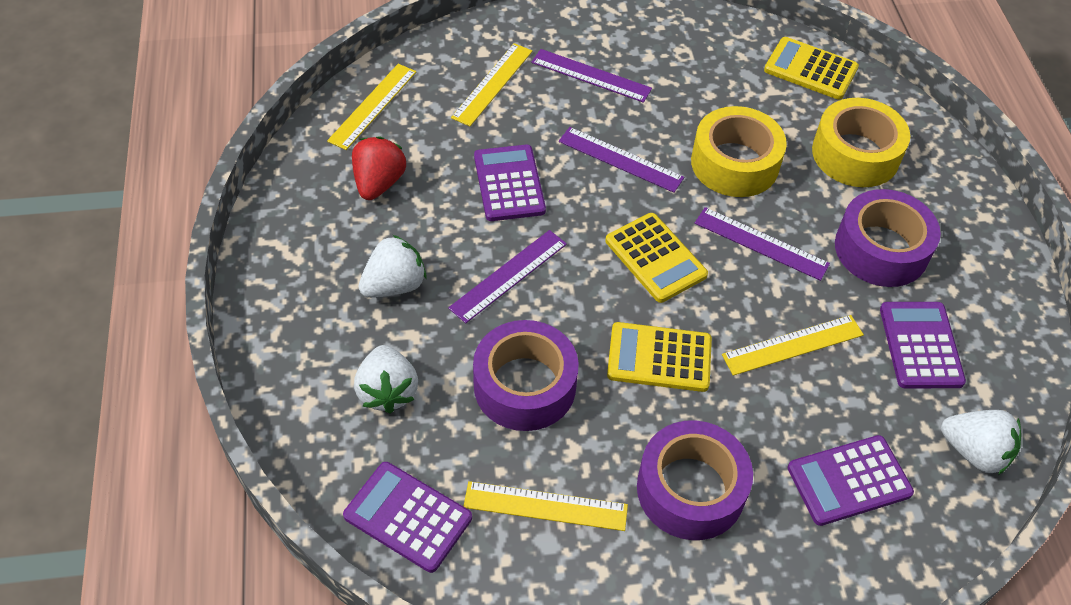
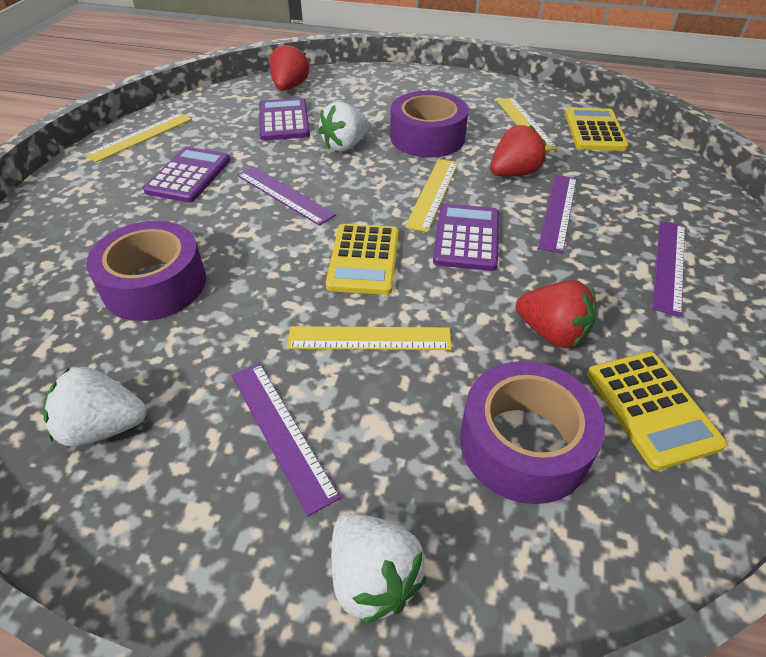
purple calculator: 4 -> 3
red strawberry: 1 -> 3
yellow tape: 2 -> 0

